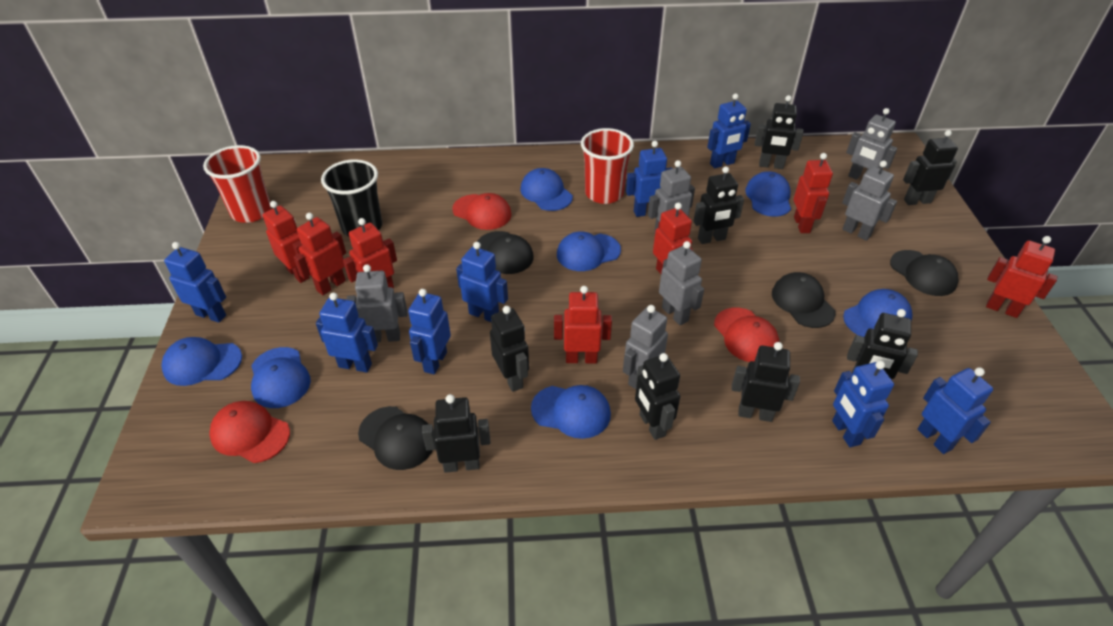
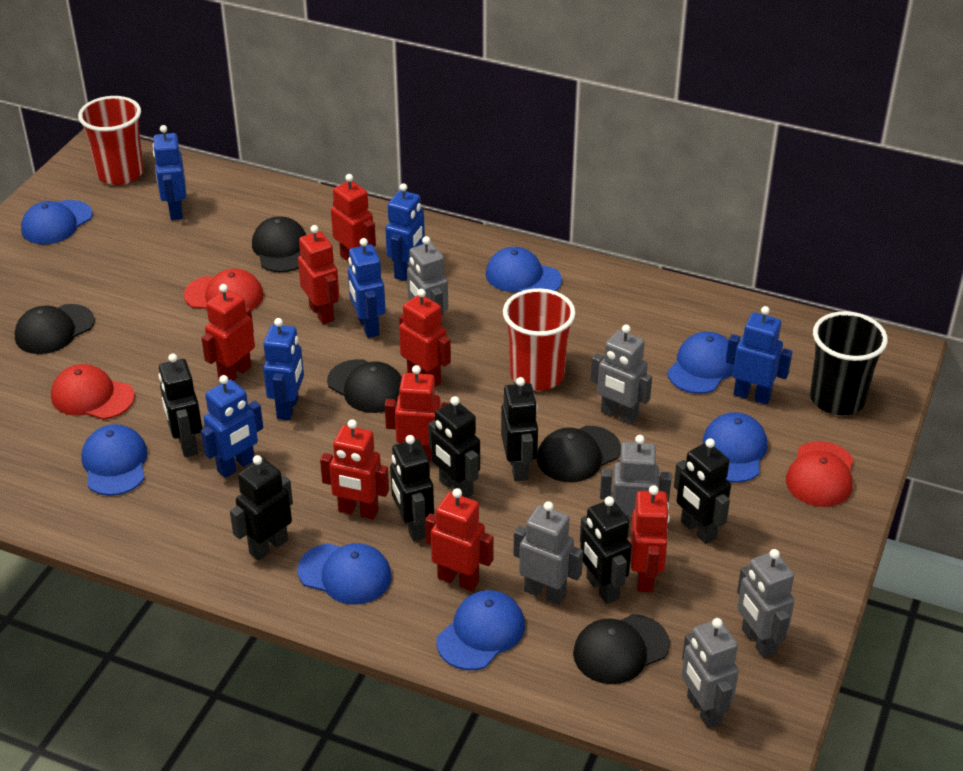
black cap: 4 -> 5
black robot: 8 -> 7
blue robot: 8 -> 6
red robot: 7 -> 8

